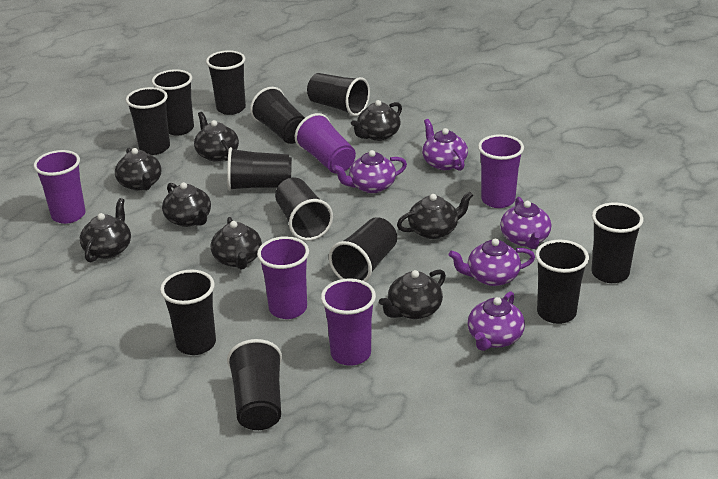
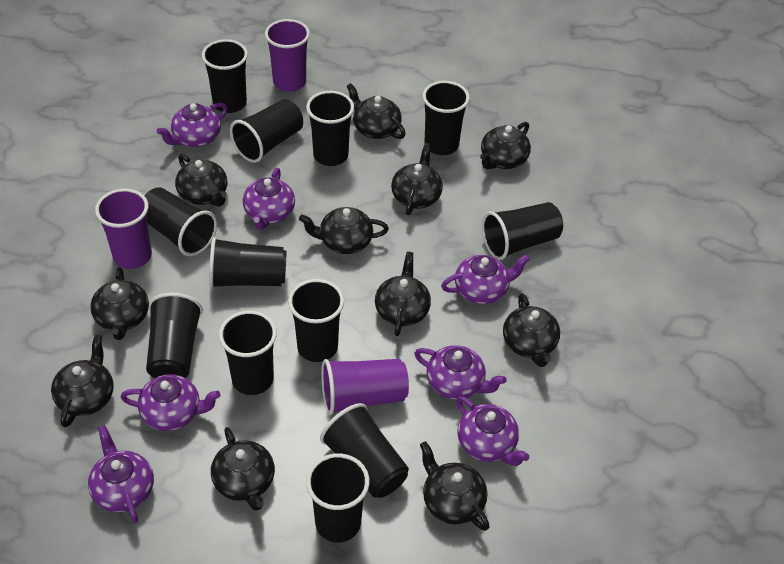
black teapot: 8 -> 11
purple cup: 5 -> 3
purple teapot: 5 -> 7

